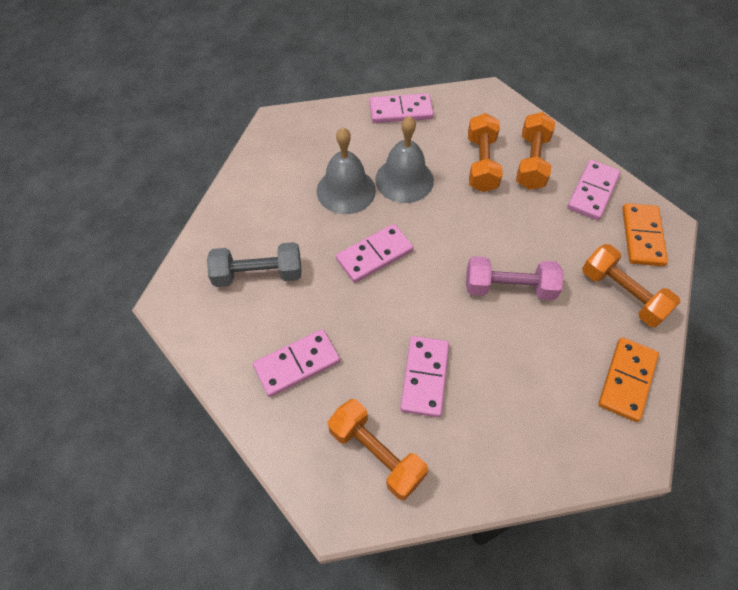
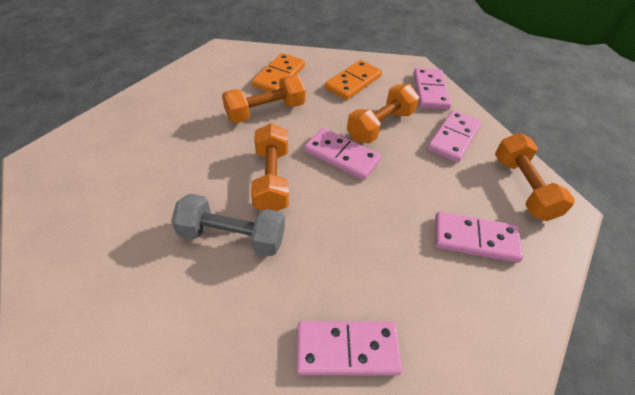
grey bell: 2 -> 0
pink dumbbell: 1 -> 0

